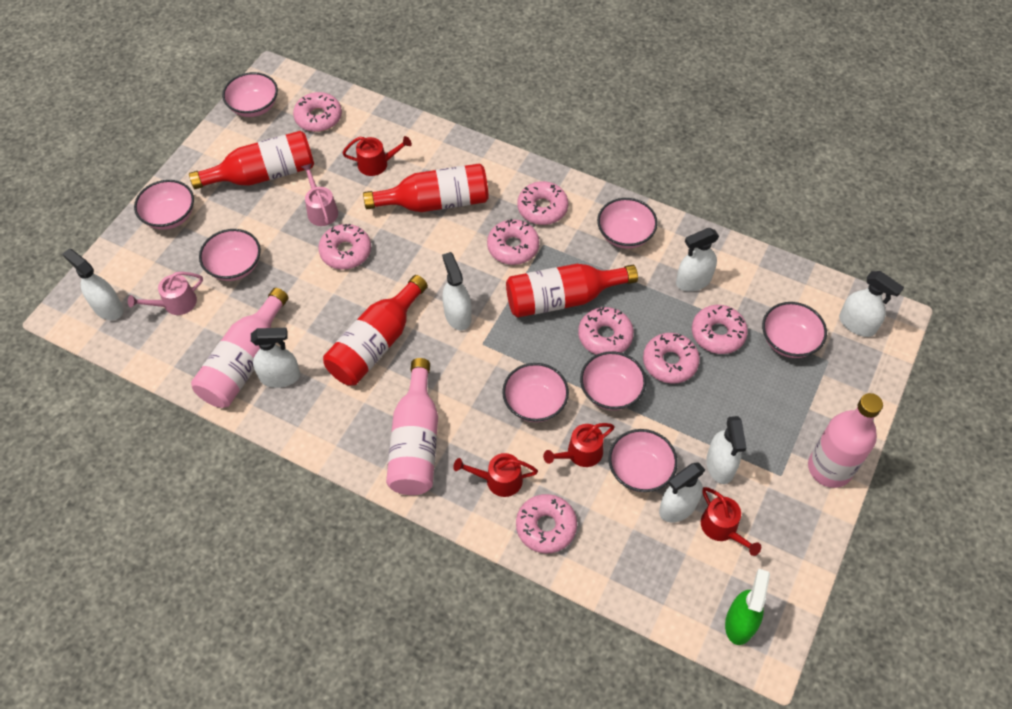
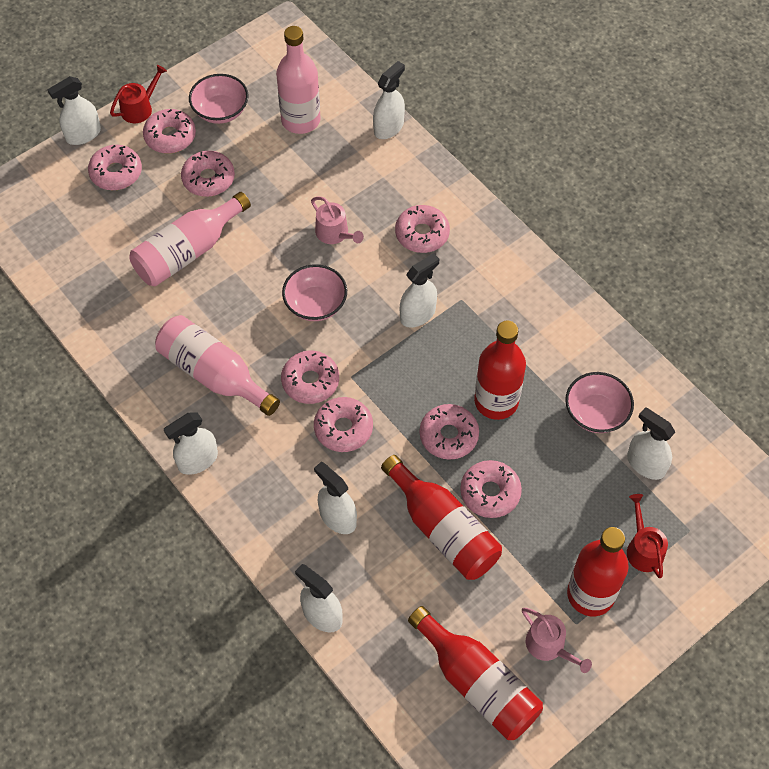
green spray bottle: 1 -> 0
pink bowl: 8 -> 3
red watering can: 4 -> 2

